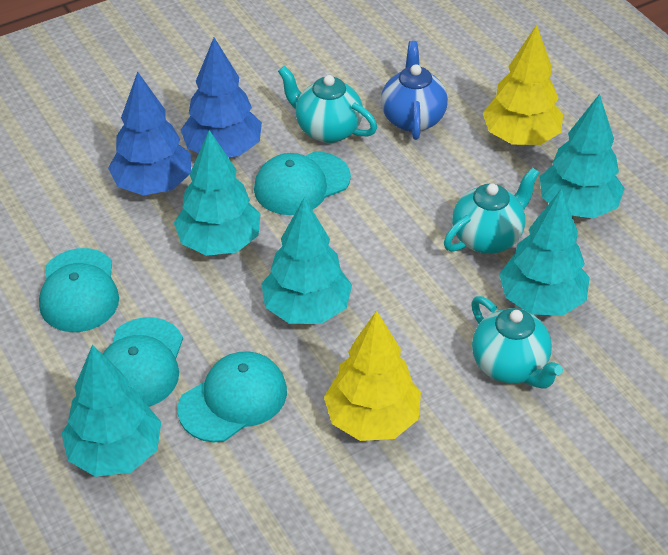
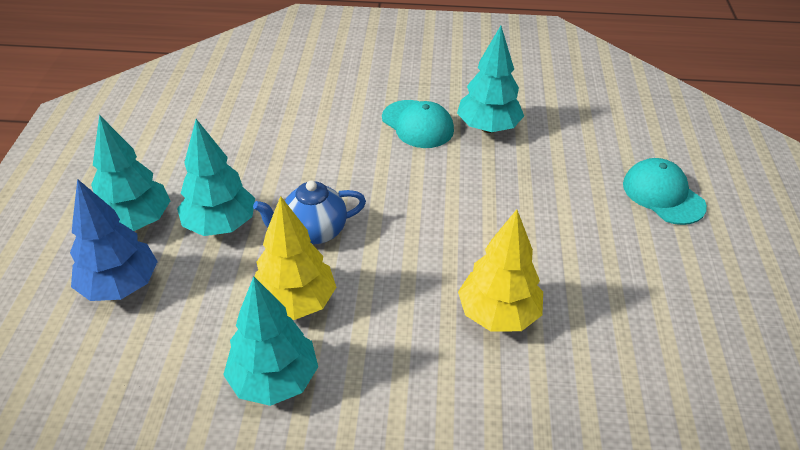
blue tree: 2 -> 1
turquoise cap: 4 -> 2
turquoise teapot: 3 -> 0
turquoise tree: 5 -> 4

